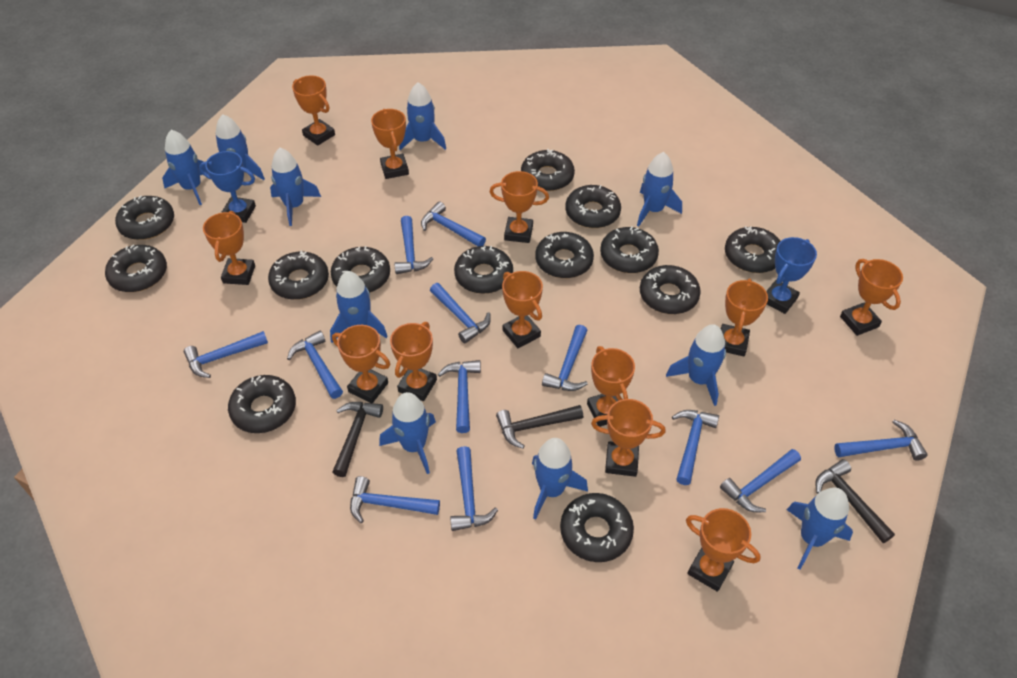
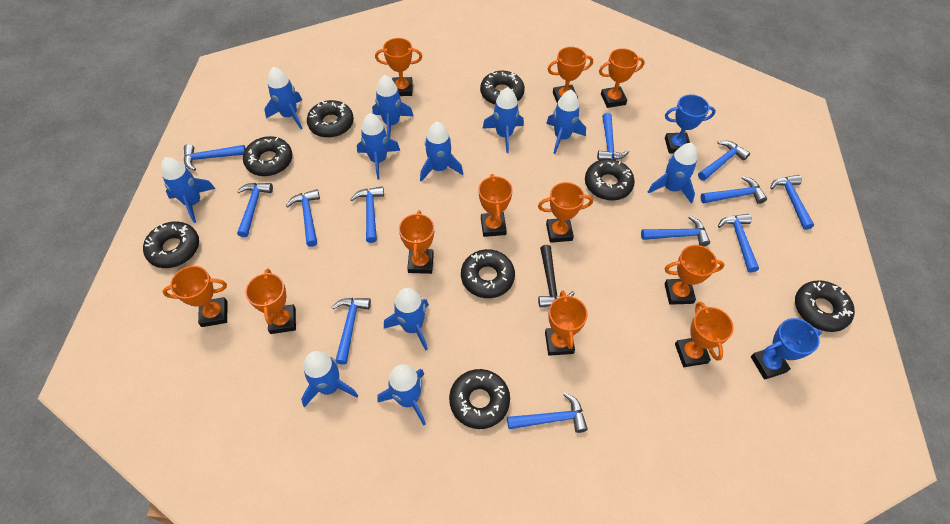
black donut: 13 -> 8
black hammer: 3 -> 1
blue rocket: 10 -> 11
orange trophy: 12 -> 11

